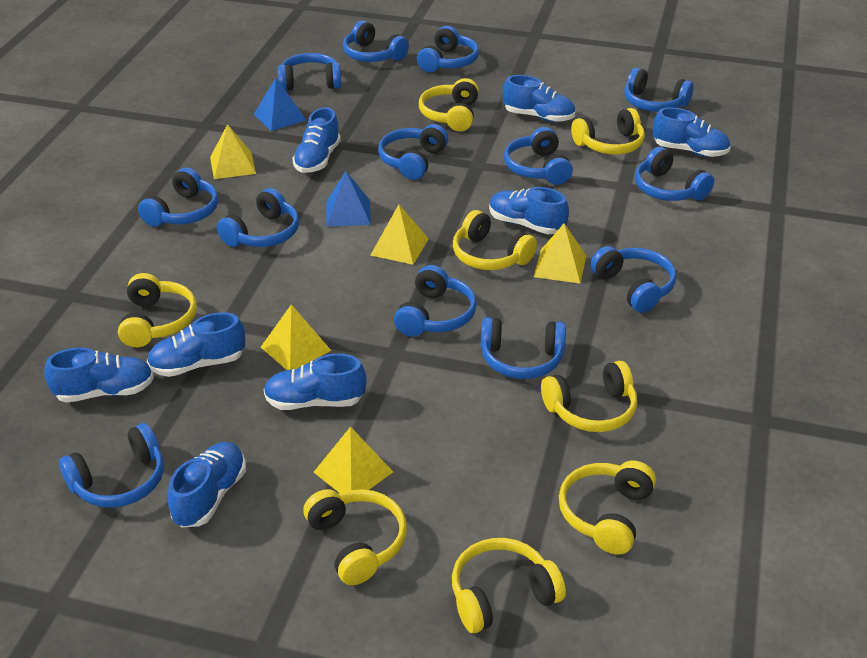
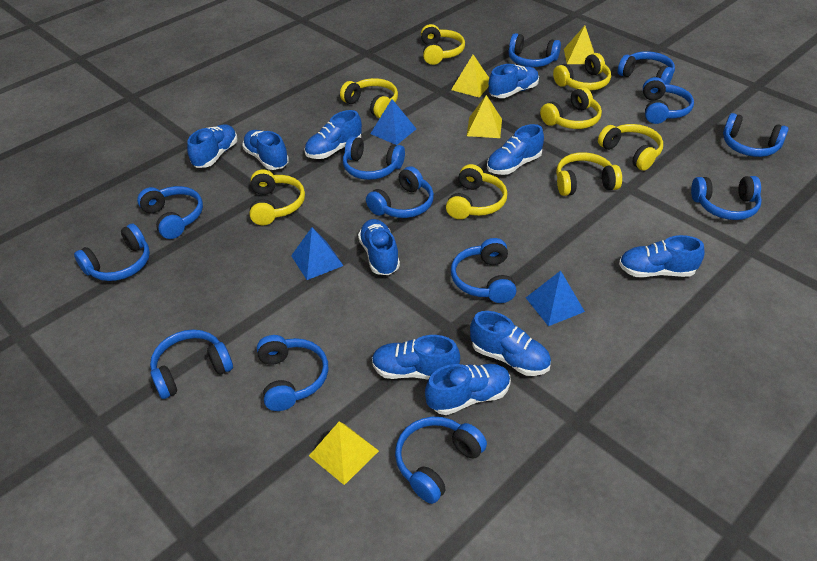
blue pyramid: 2 -> 3
blue shoe: 8 -> 10
yellow pyramid: 5 -> 4

